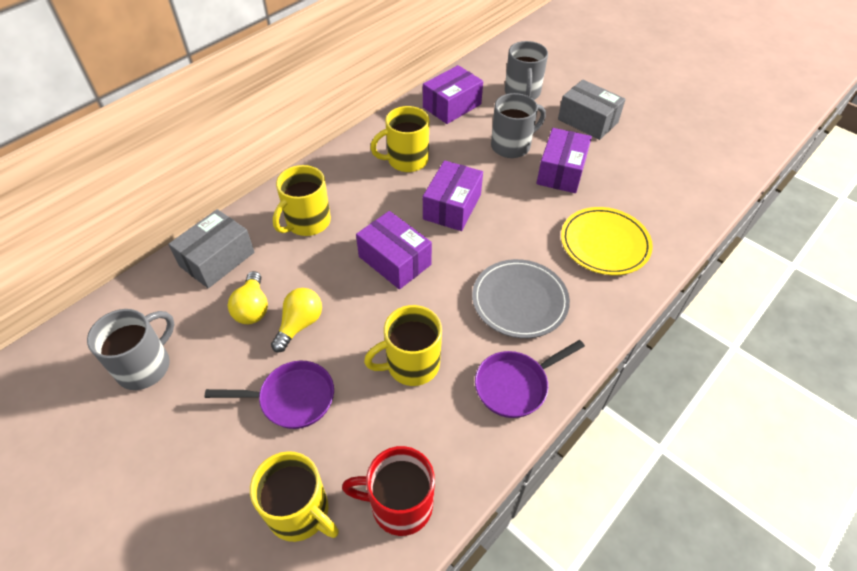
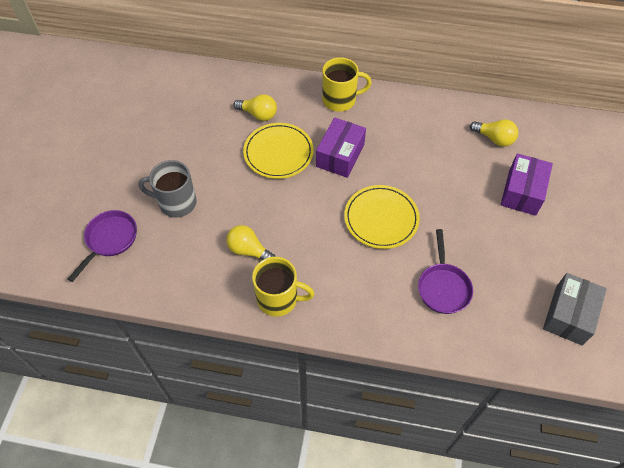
grey box: 2 -> 1
grey mug: 3 -> 1
grey plate: 1 -> 0
purple box: 4 -> 2
red mug: 1 -> 0
yellow light bulb: 2 -> 3
yellow mug: 4 -> 2
yellow plate: 1 -> 2

